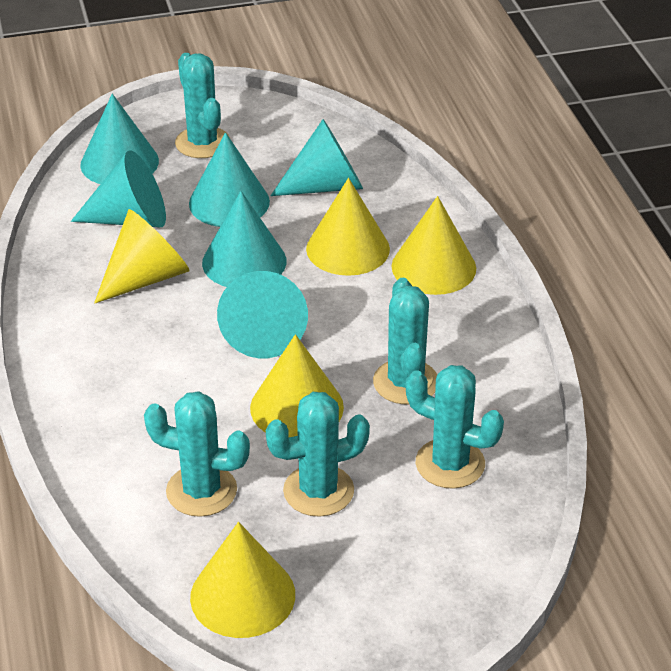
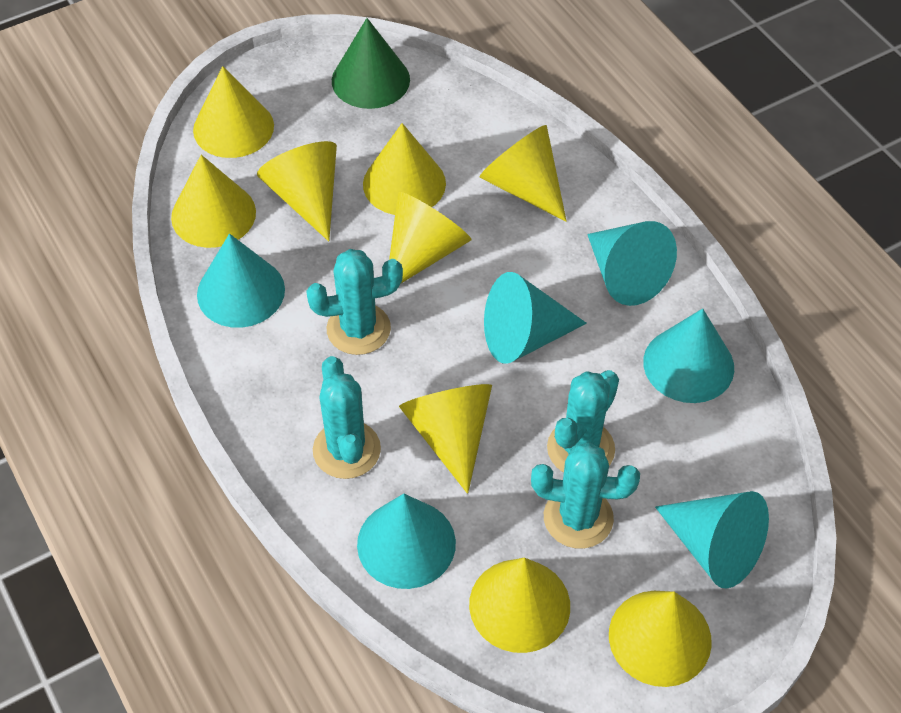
green cone: 0 -> 1
turquoise cactus: 5 -> 4
yellow cone: 5 -> 9

